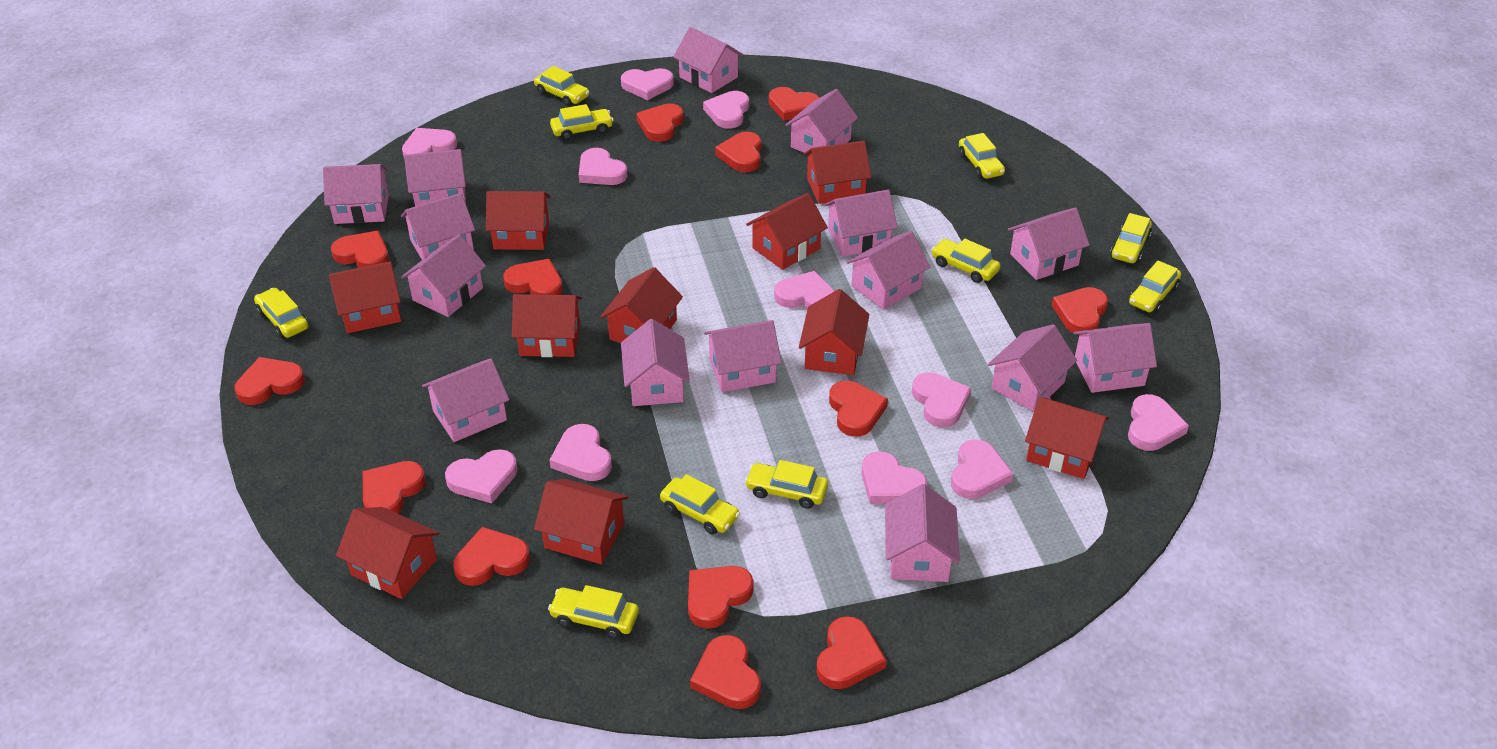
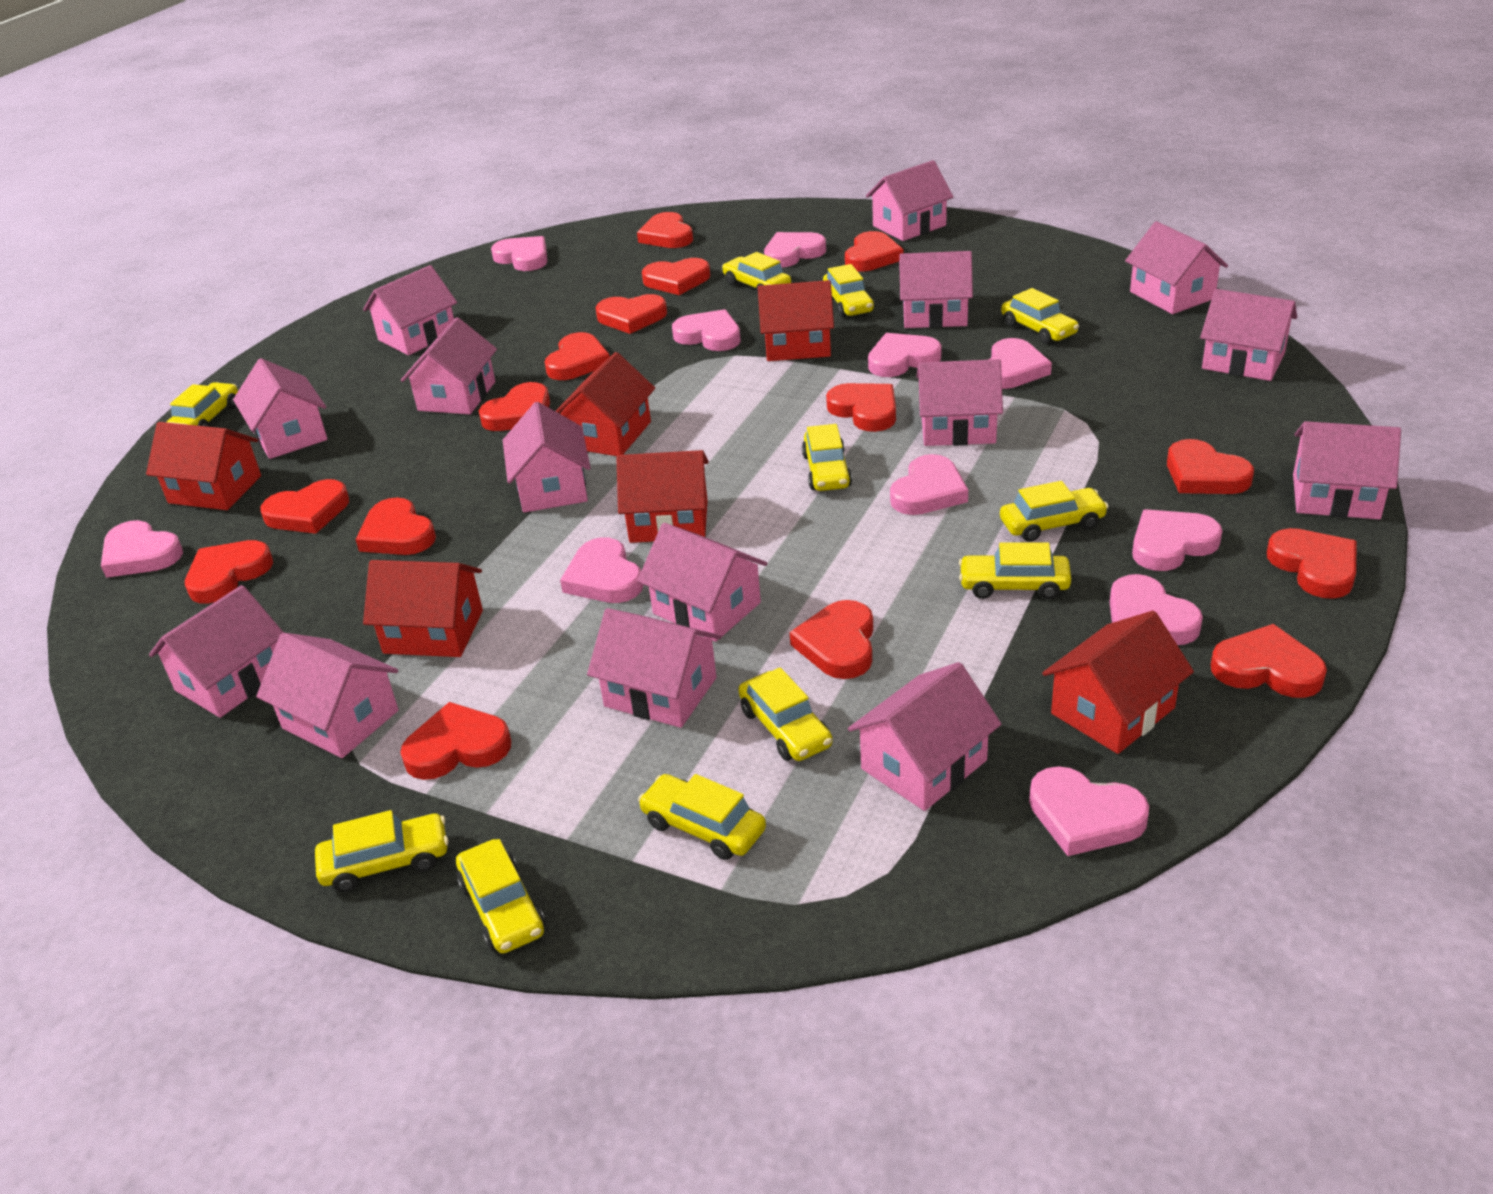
red heart: 13 -> 15
red house: 10 -> 6
yellow car: 10 -> 11

